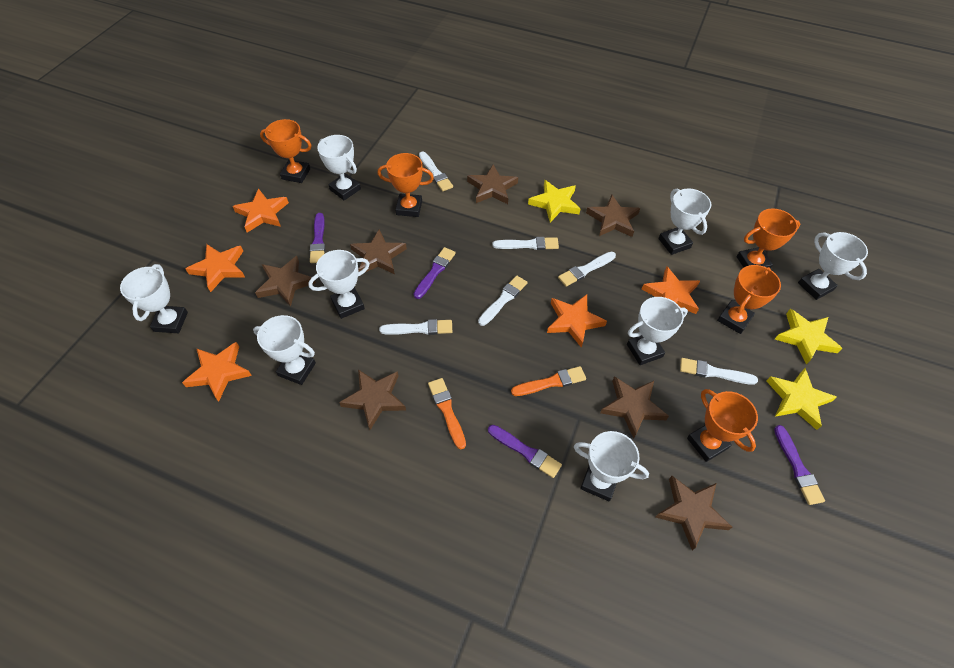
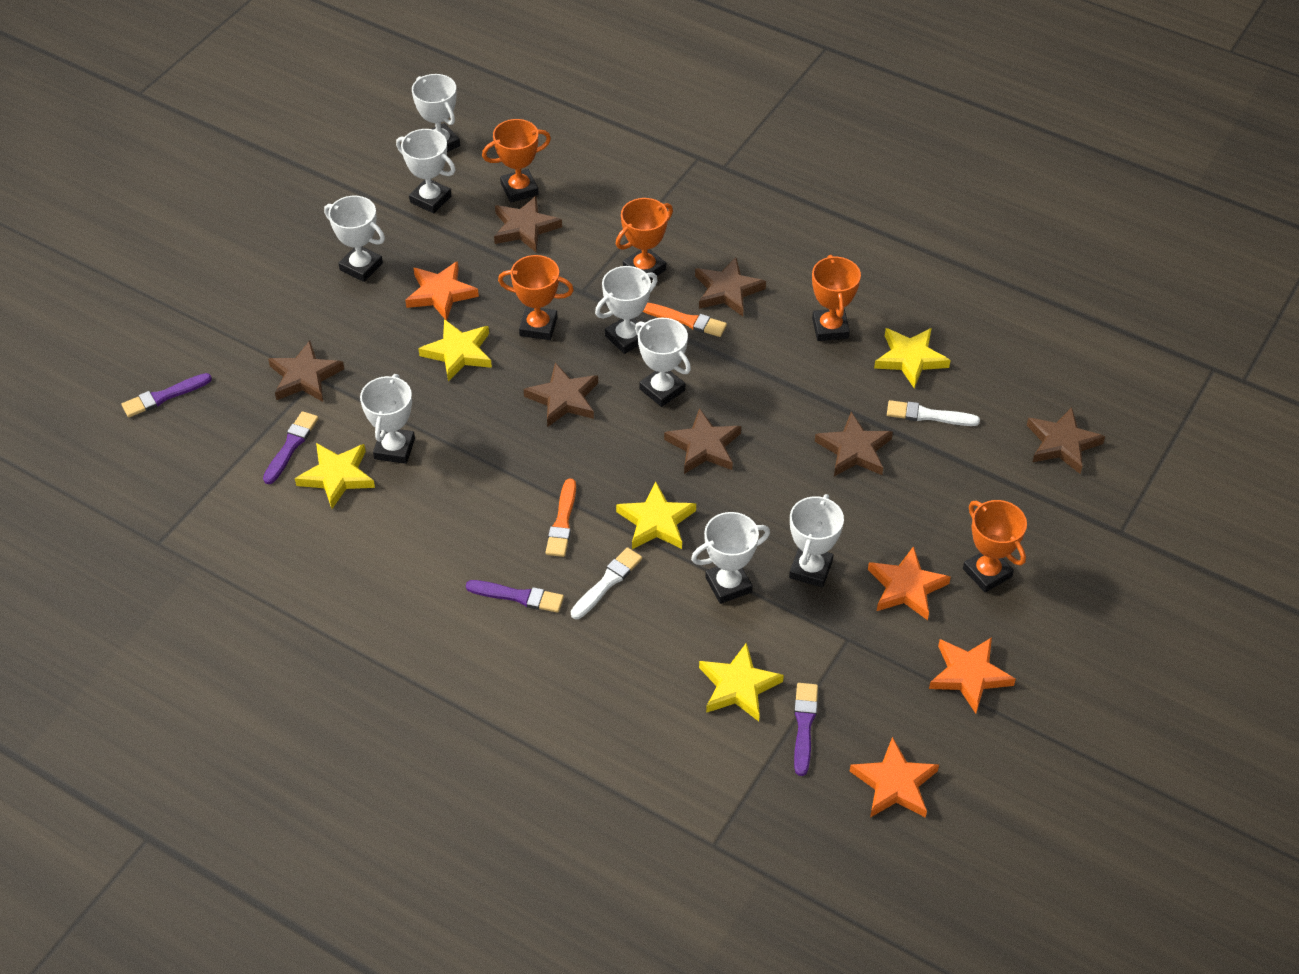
orange star: 5 -> 4
white brush: 6 -> 2
yellow star: 3 -> 5

